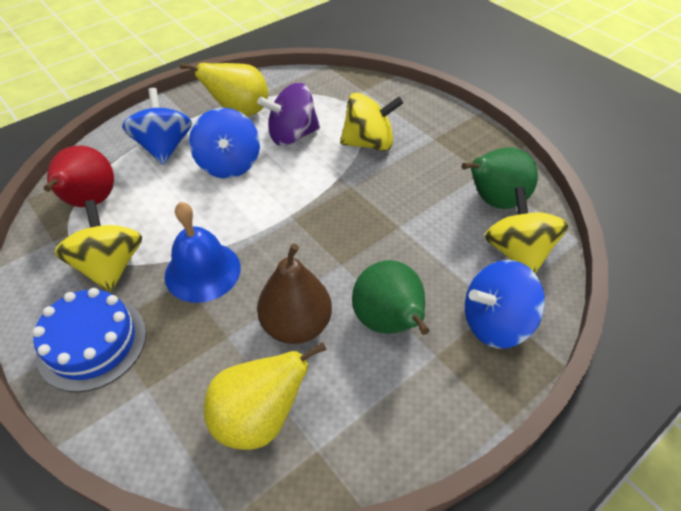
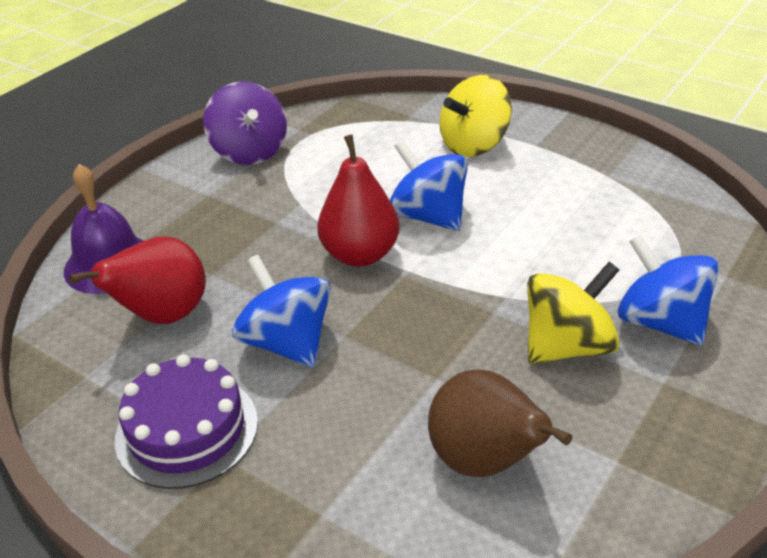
blue bell: 1 -> 0
blue cake: 1 -> 0
green pear: 2 -> 0
purple bell: 0 -> 1
purple cake: 0 -> 1
red pear: 1 -> 2
yellow pear: 2 -> 0
yellow spinning top: 3 -> 2

